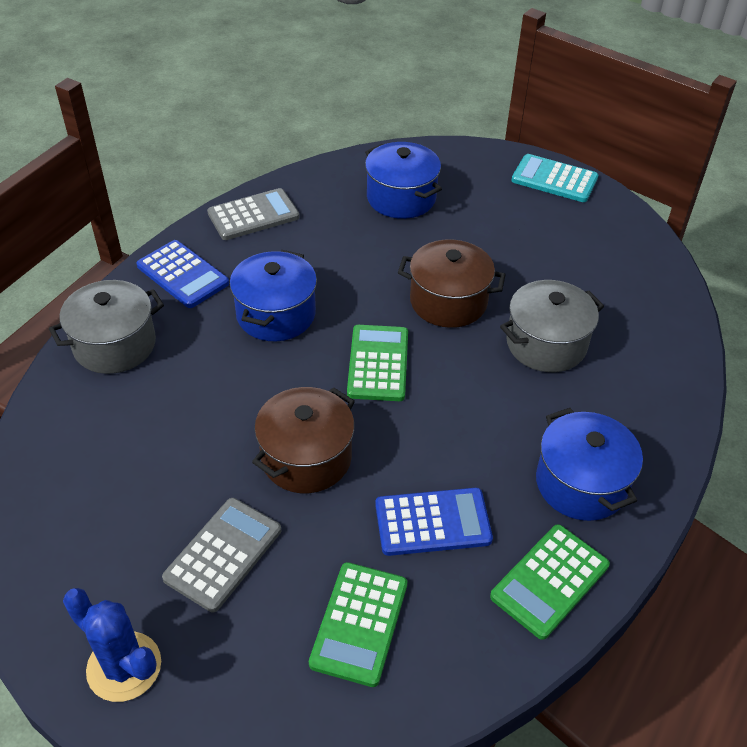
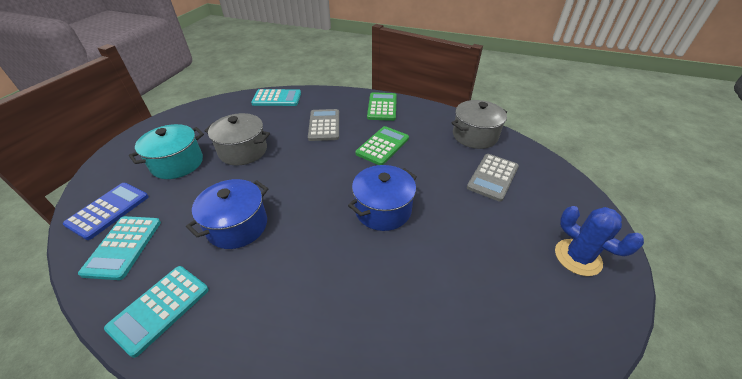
blue calculator: 2 -> 1
blue pot: 3 -> 2
brown pot: 2 -> 0
green calculator: 3 -> 2
turquoise calculator: 1 -> 3
turquoise pot: 0 -> 1

